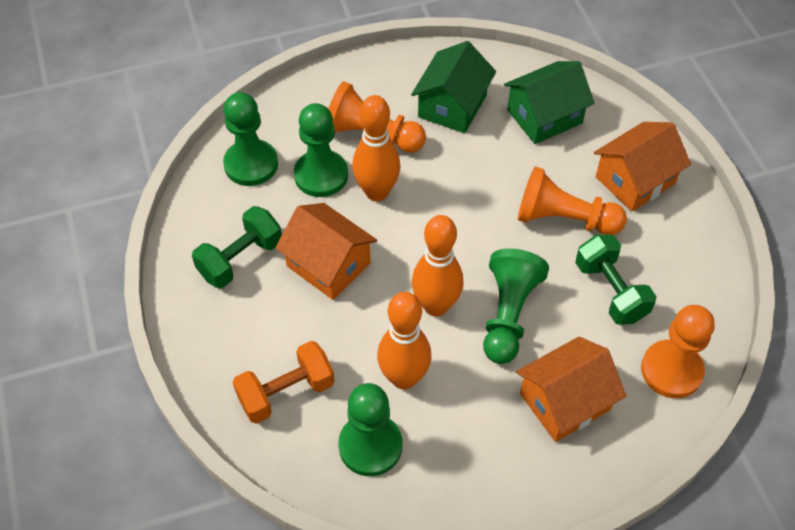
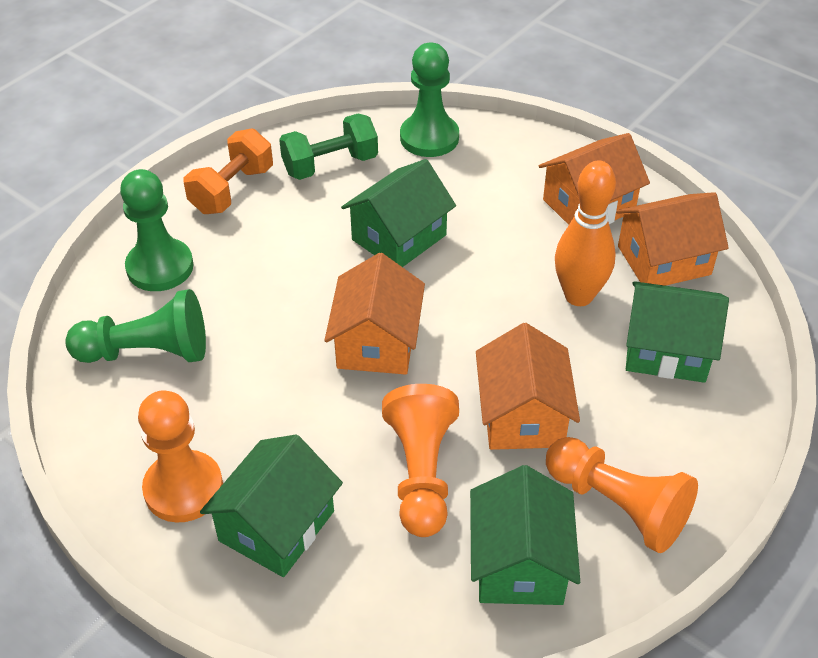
green dumbbell: 2 -> 1
green house: 2 -> 4
green pawn: 4 -> 3
orange bowling pin: 3 -> 1
orange house: 3 -> 4

